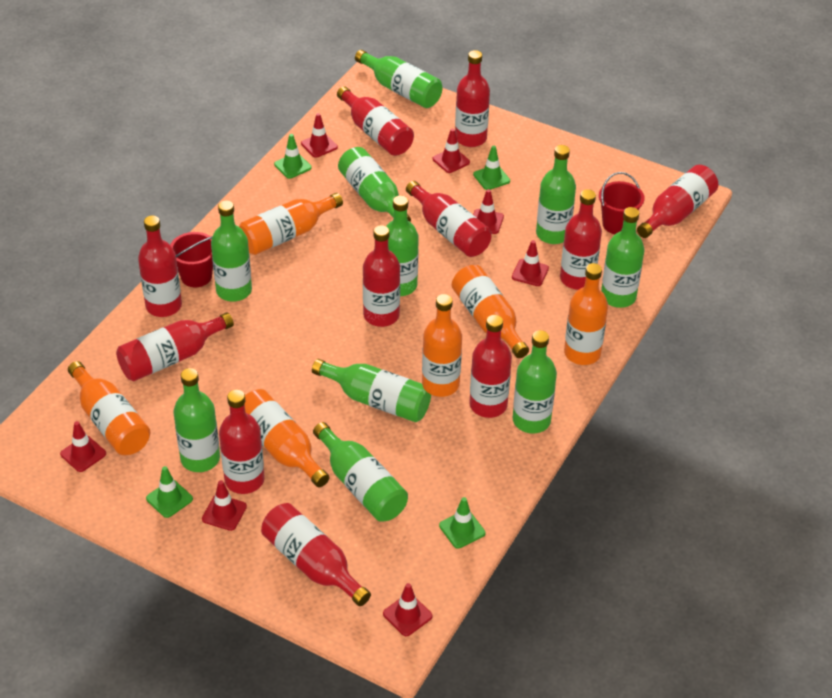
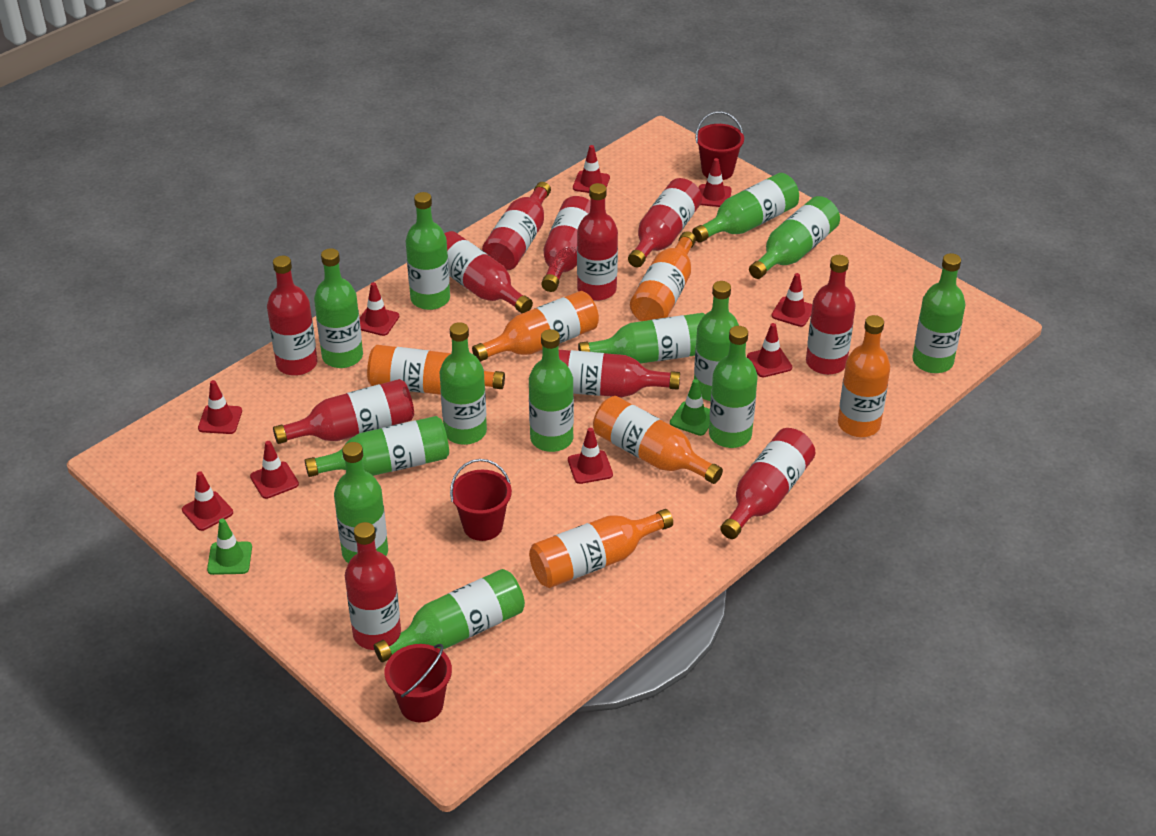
green bottle: 10 -> 13
green traffic cone: 4 -> 2
red bucket: 2 -> 3
red traffic cone: 7 -> 9

